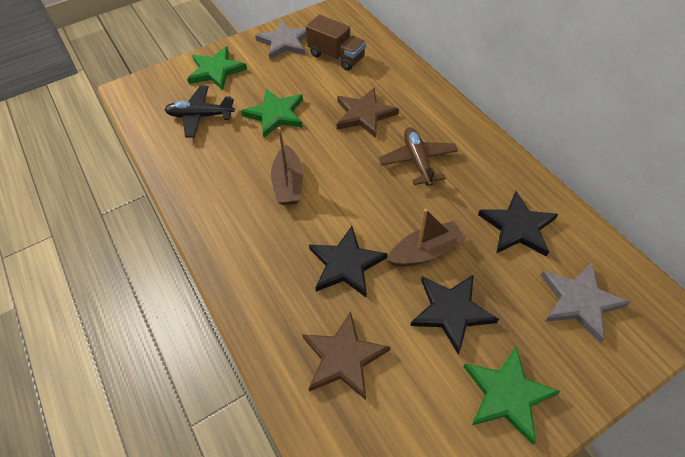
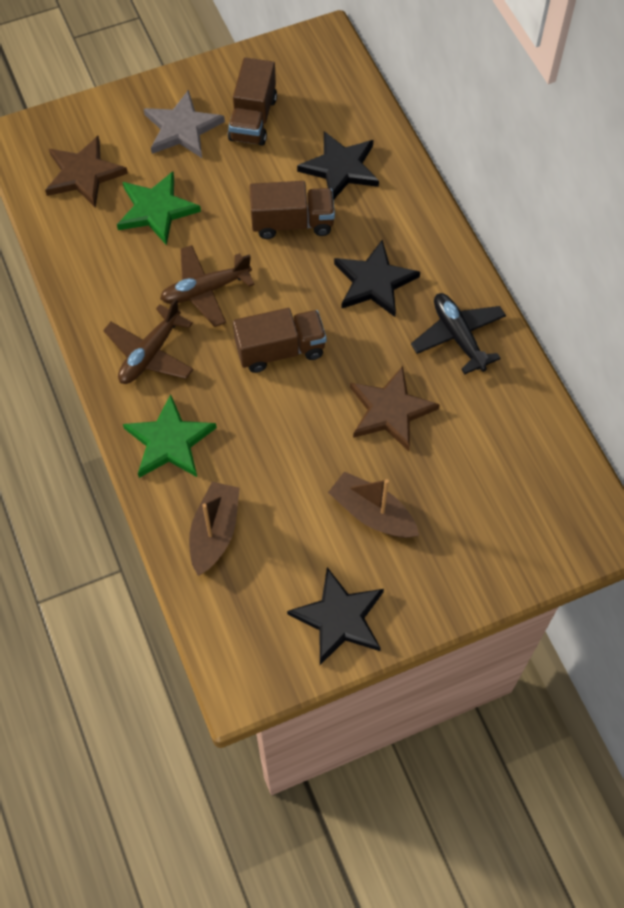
brown plane: 1 -> 2
brown truck: 1 -> 3
green star: 3 -> 2
grey star: 2 -> 1

